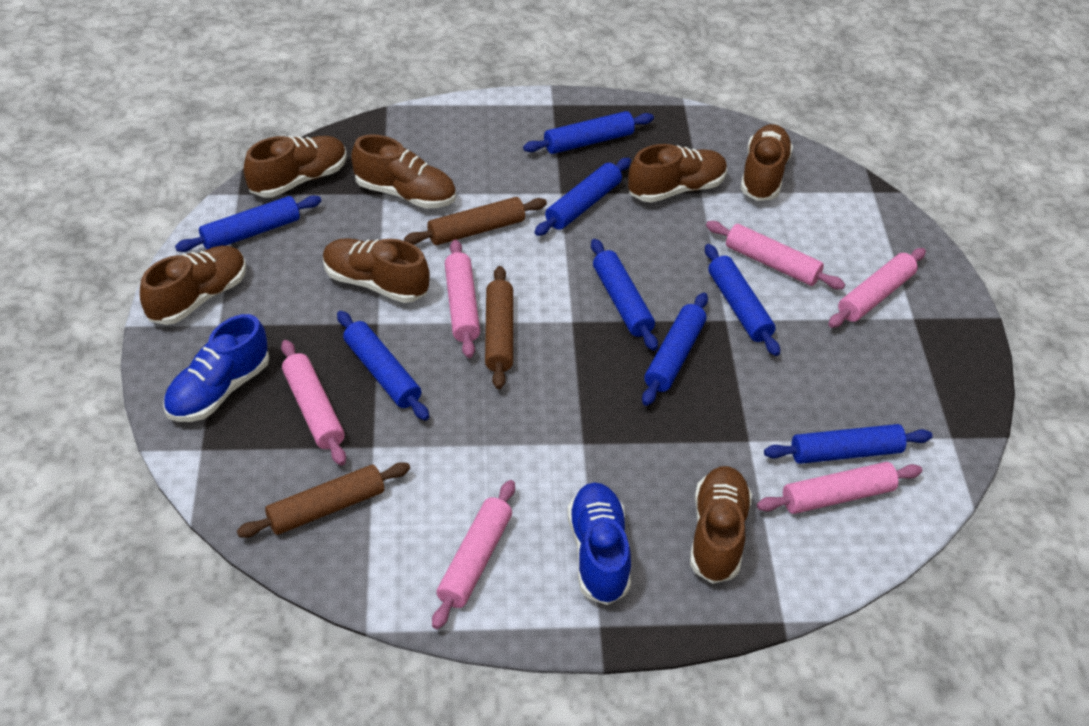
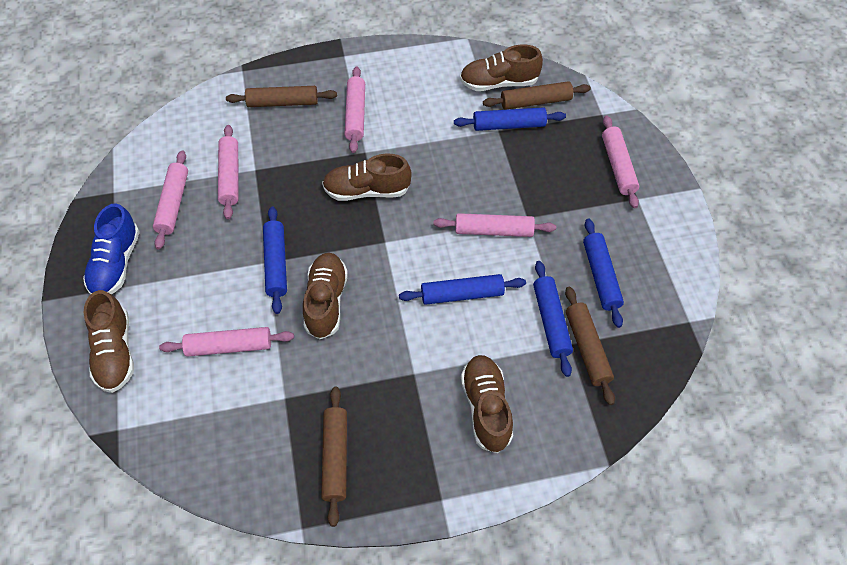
blue rolling pin: 8 -> 5
blue shoe: 2 -> 1
brown rolling pin: 3 -> 4
brown shoe: 7 -> 5

